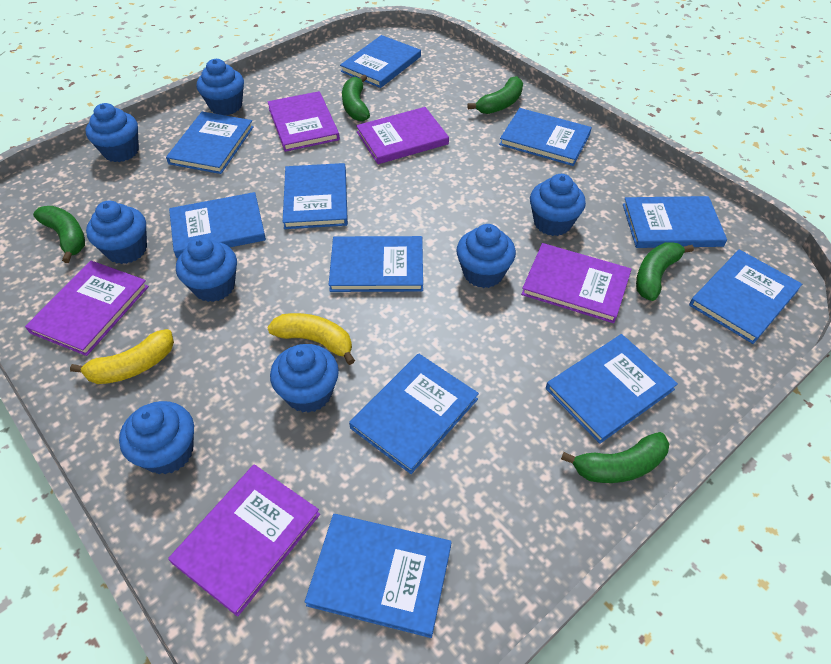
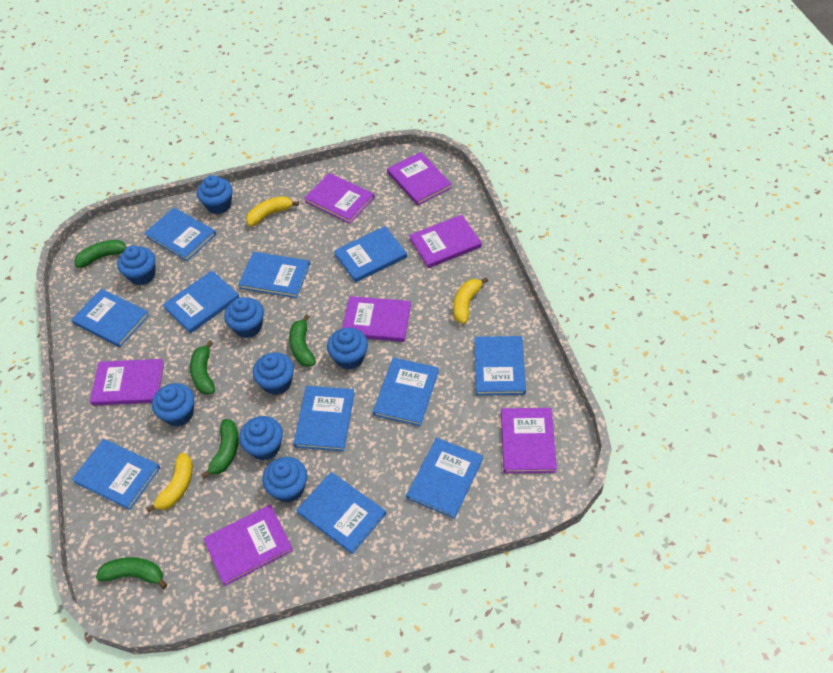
purple book: 5 -> 7
yellow banana: 2 -> 3

